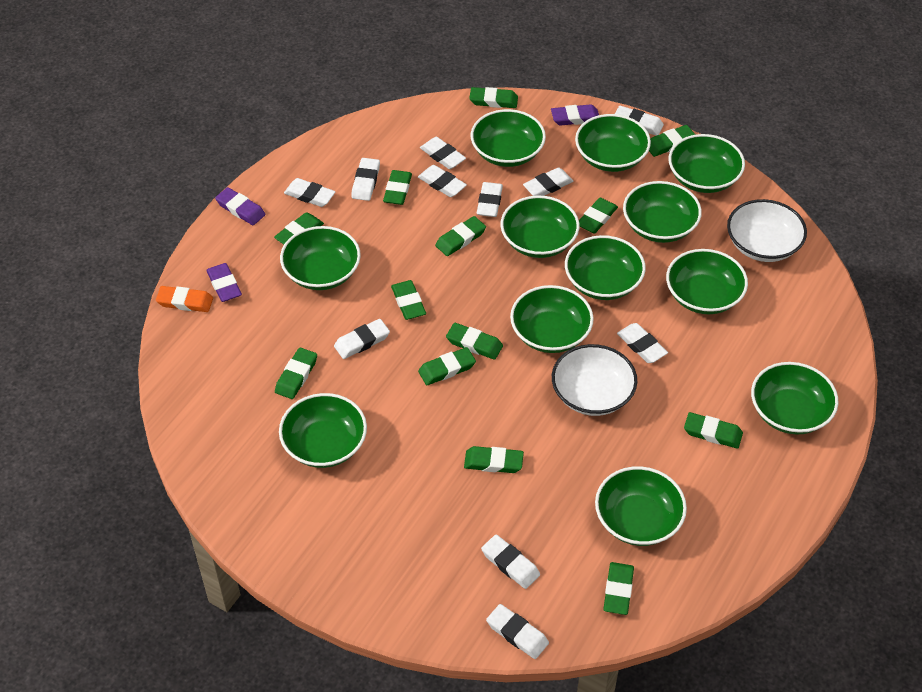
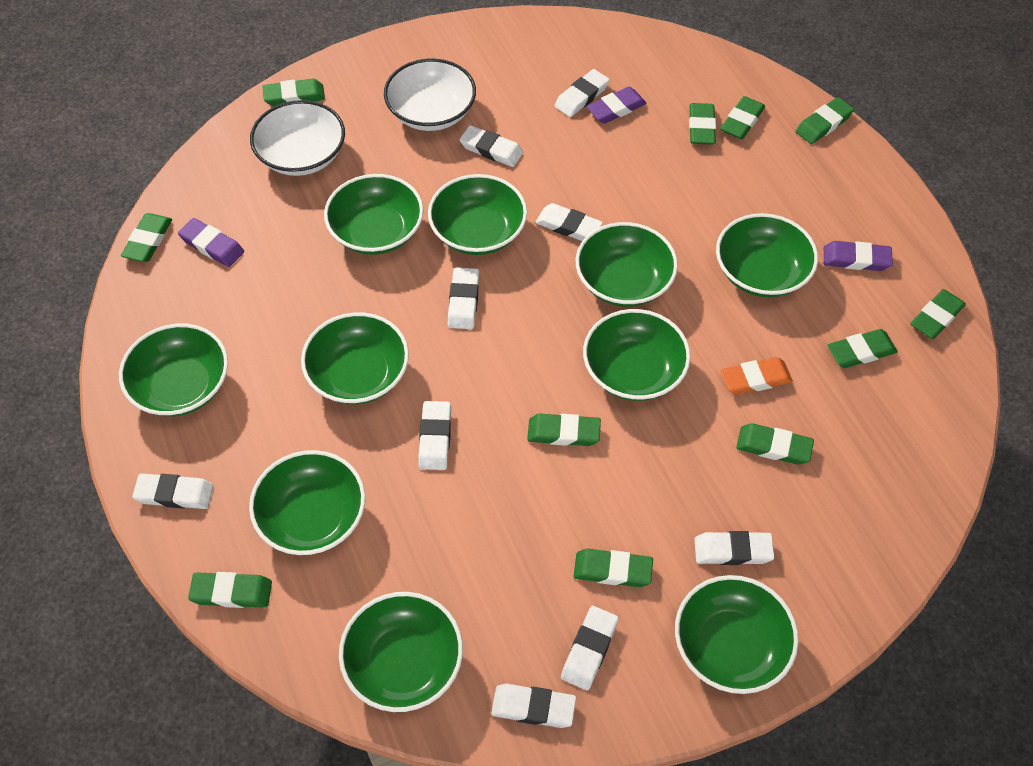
green bowl: 12 -> 10
green eraser: 13 -> 11
white eraser: 11 -> 9

